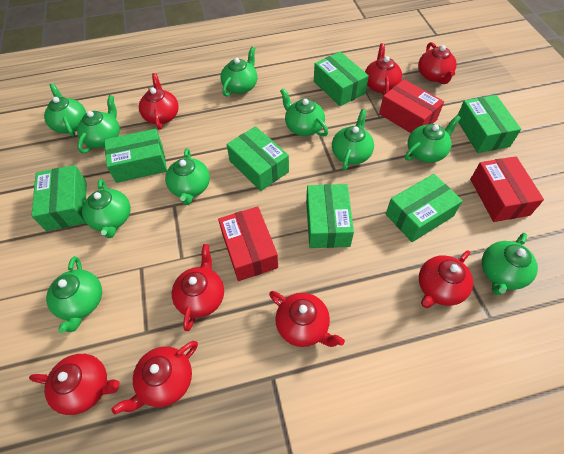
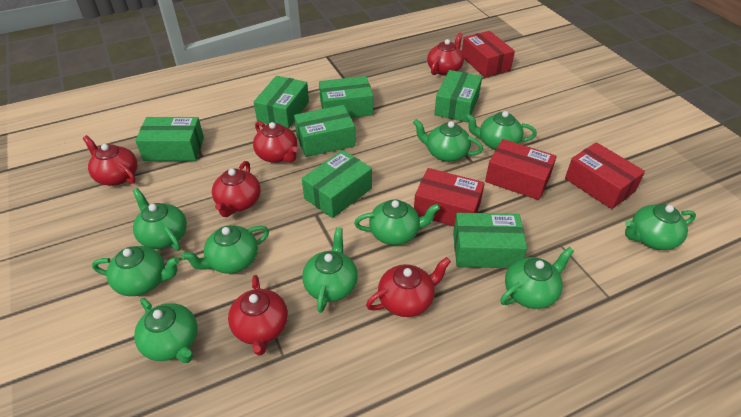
red box: 3 -> 4
red teapot: 8 -> 6

